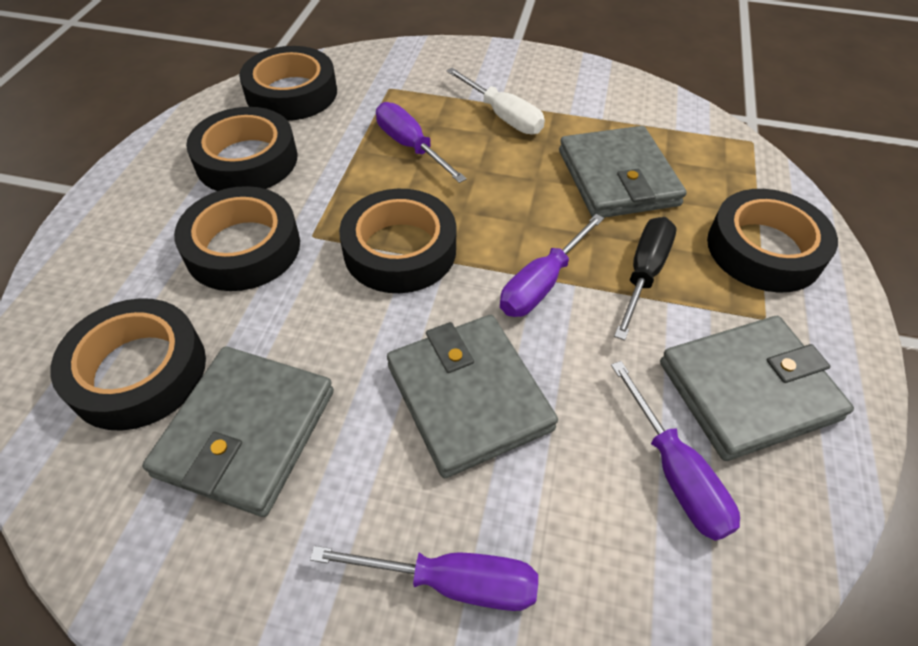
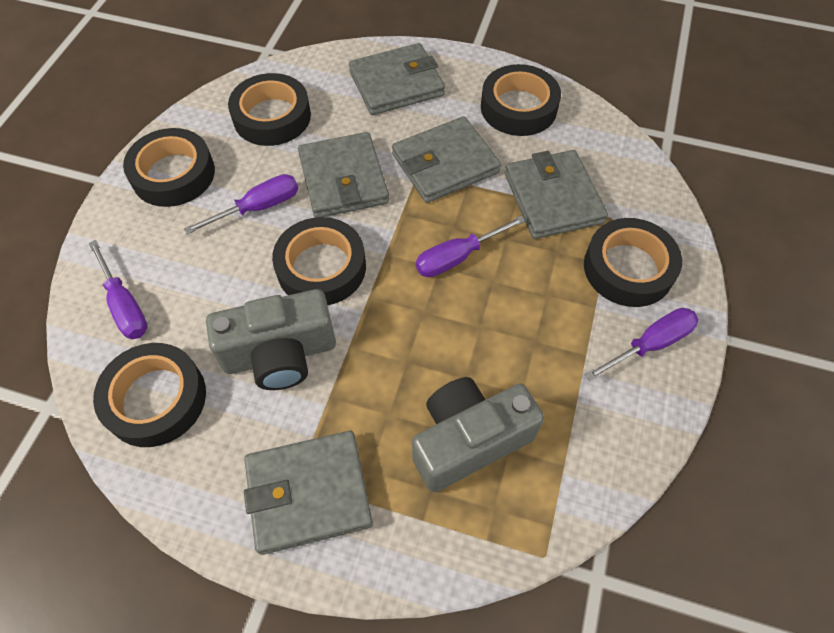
black screwdriver: 1 -> 0
grey camera: 0 -> 2
grey wallet: 4 -> 5
white screwdriver: 1 -> 0

